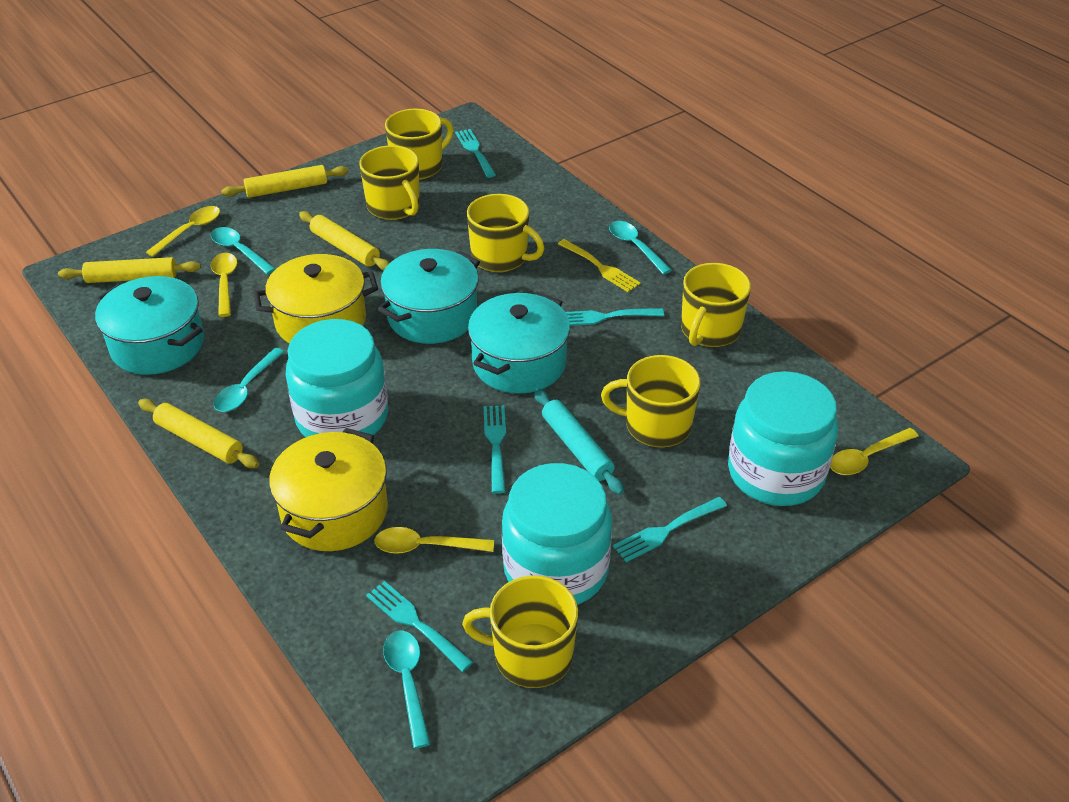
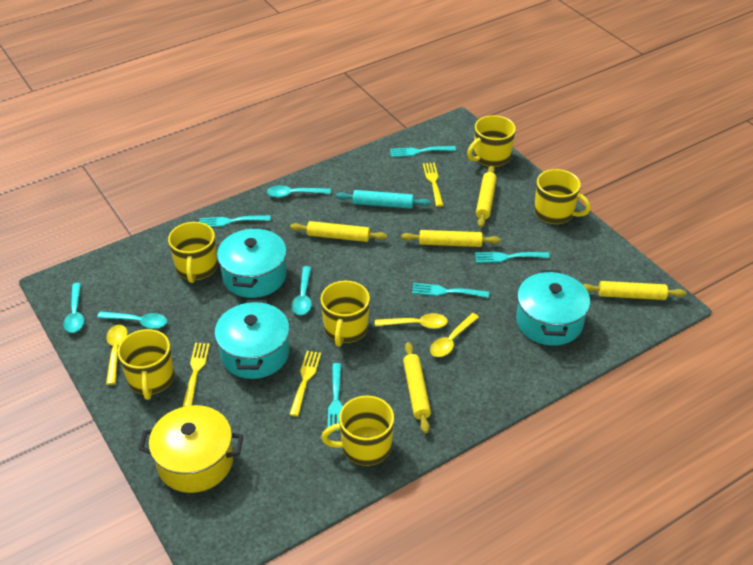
turquoise jar: 3 -> 0
yellow fork: 1 -> 3
yellow pot: 2 -> 1
yellow rolling pin: 4 -> 5
yellow spoon: 4 -> 3

